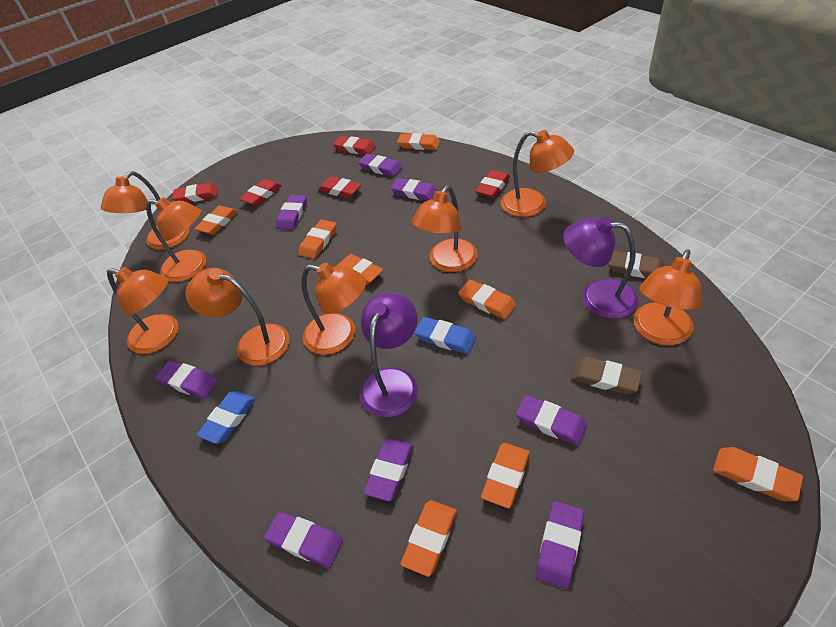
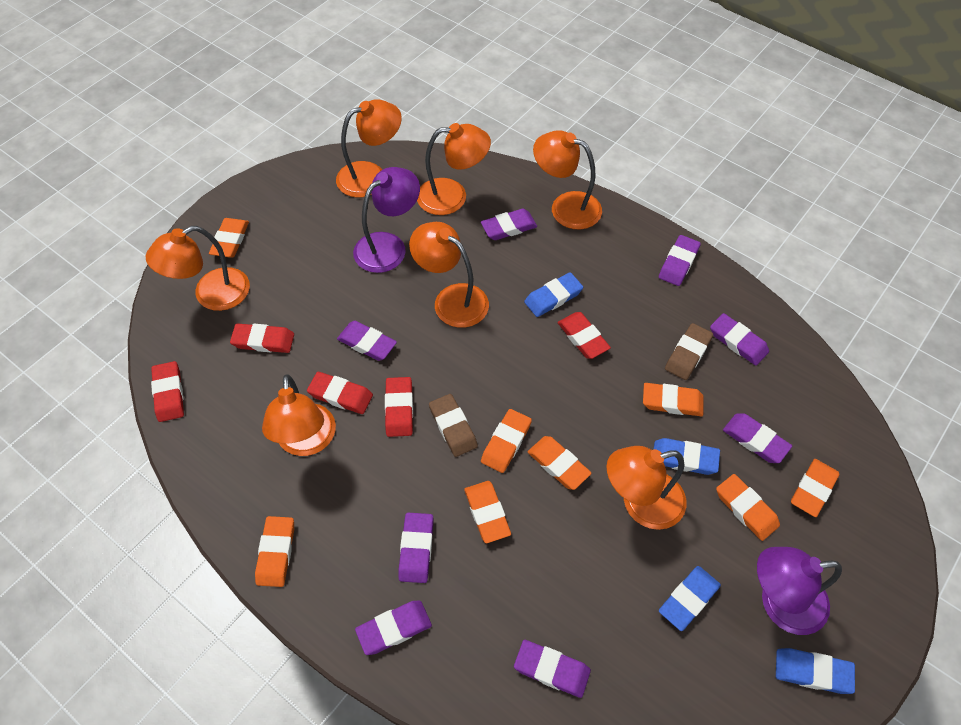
blue eraser: 2 -> 4
orange lamp: 8 -> 7

